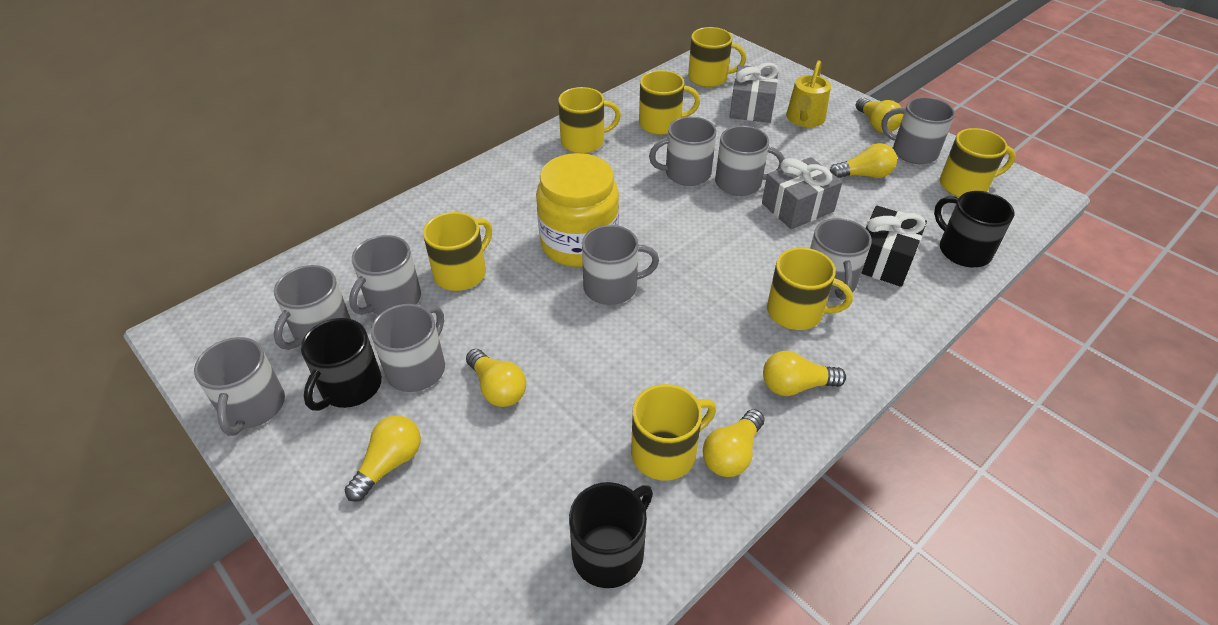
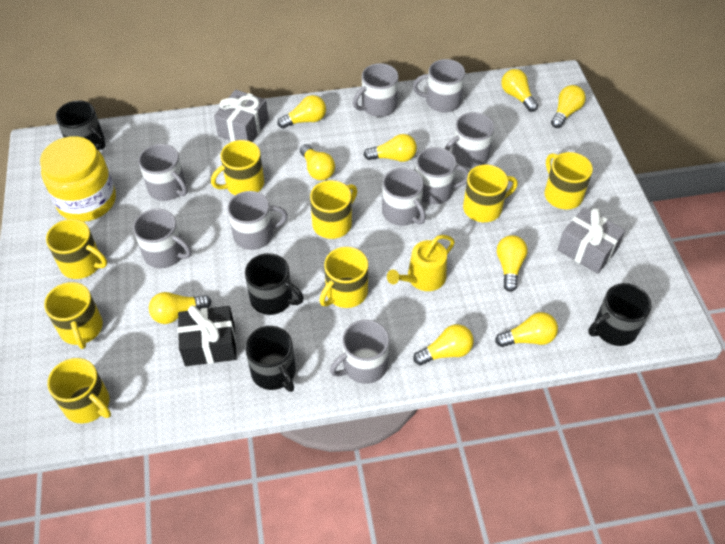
black mug: 3 -> 4
yellow light bulb: 6 -> 9
yellow mug: 7 -> 8

